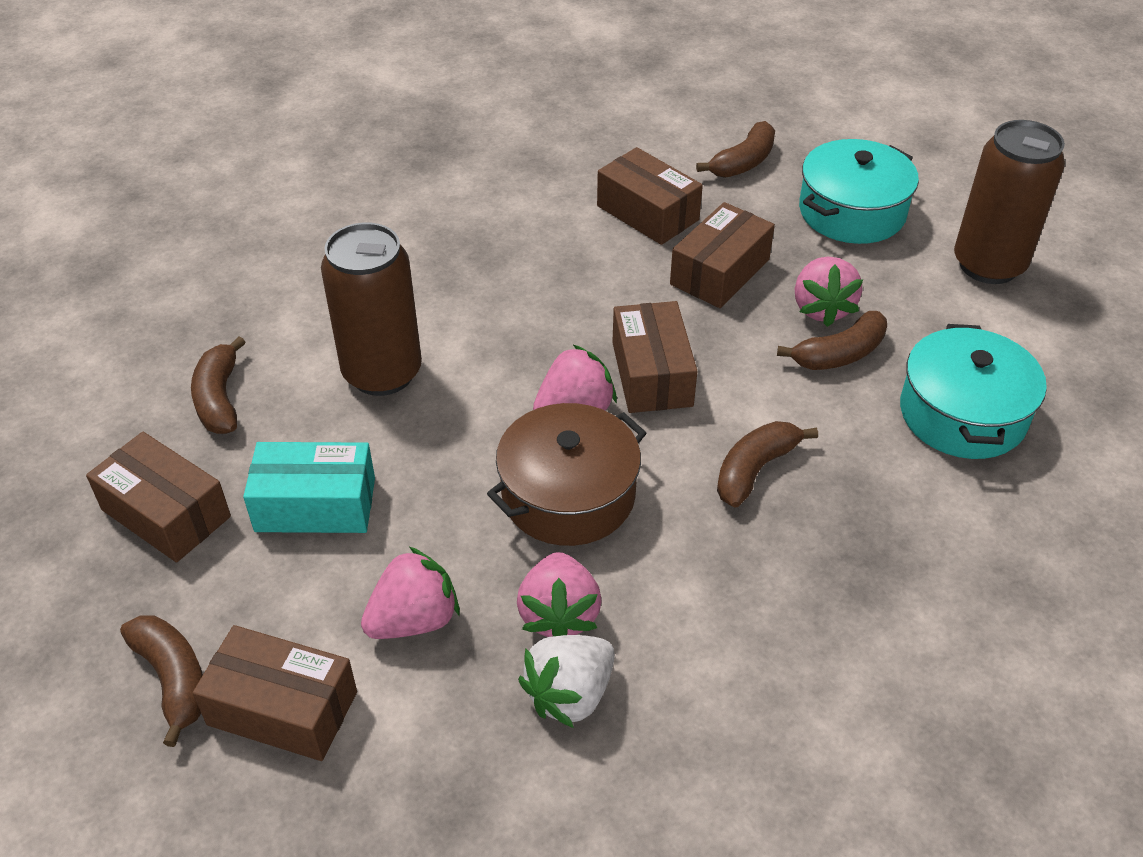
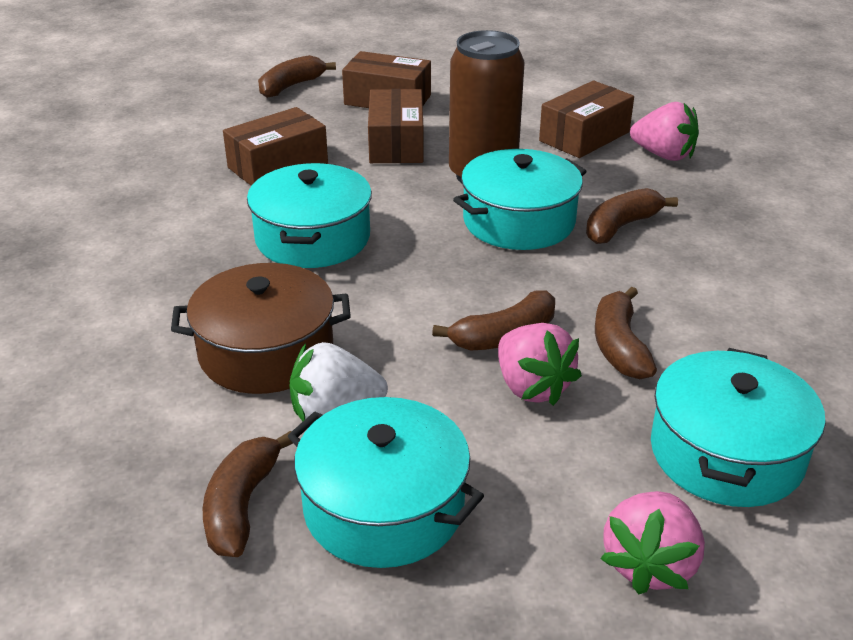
brown box: 5 -> 4
brown can: 2 -> 1
pink strawberry: 4 -> 3
turquoise box: 1 -> 0
turquoise pot: 2 -> 4

